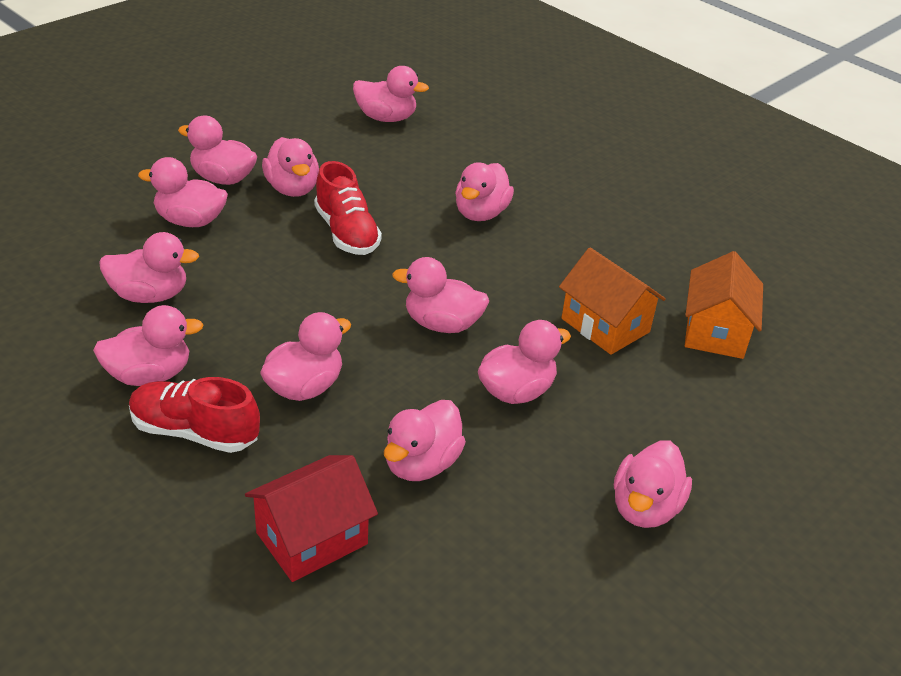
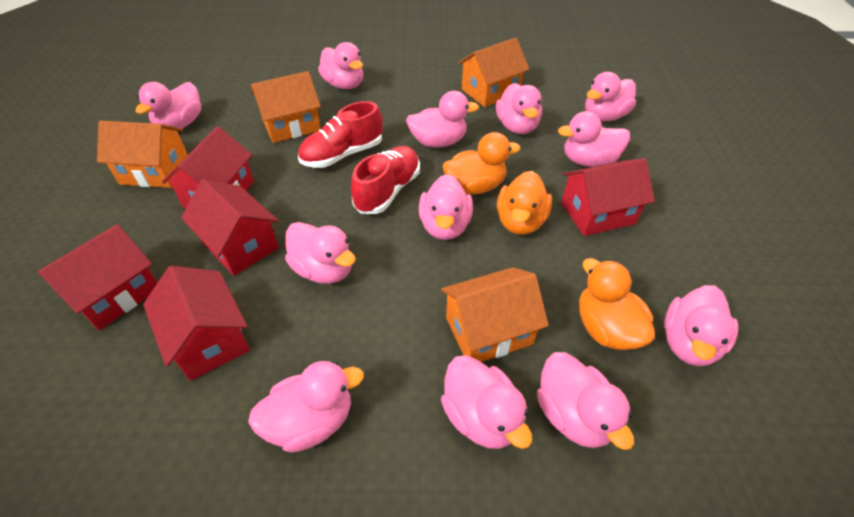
orange duck: 0 -> 3
orange house: 2 -> 4
red house: 1 -> 5

